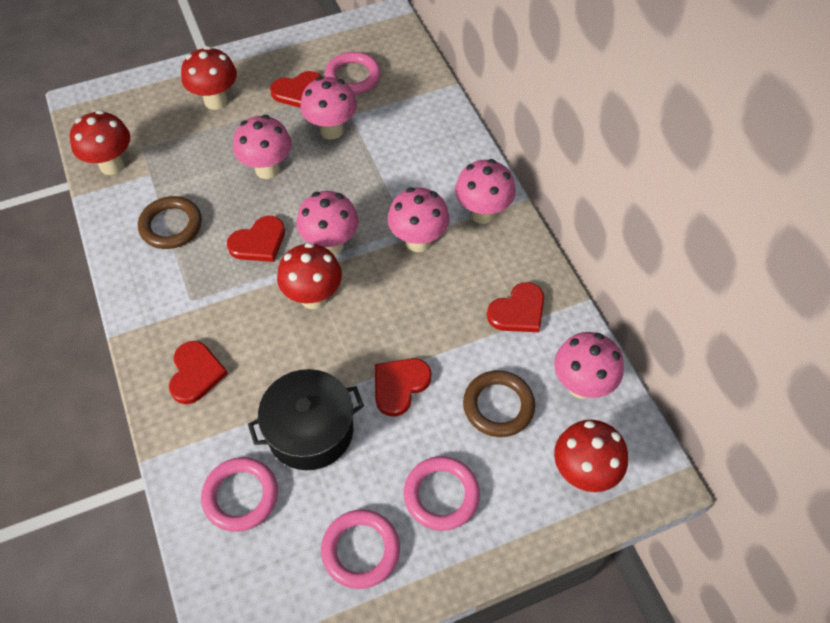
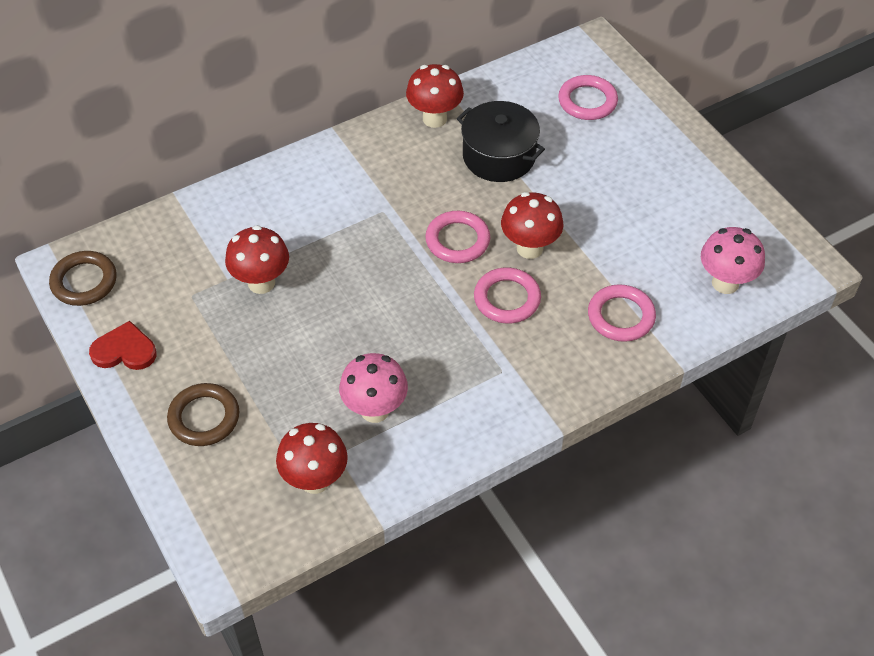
pink mushroom: 6 -> 2
red heart: 5 -> 1

